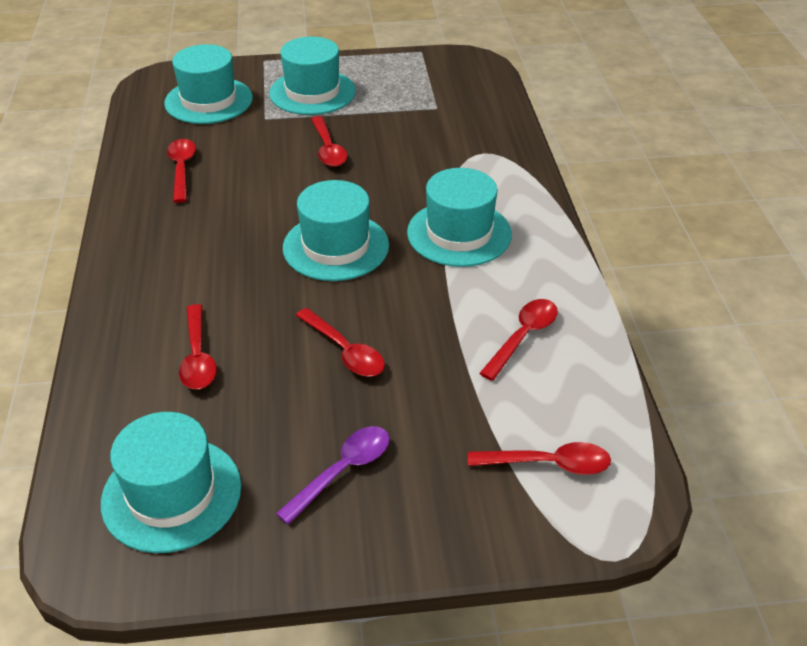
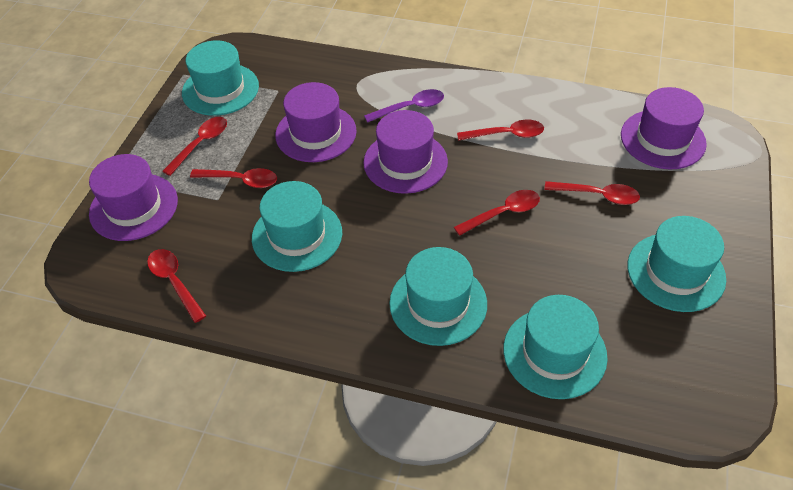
purple hat: 0 -> 4

